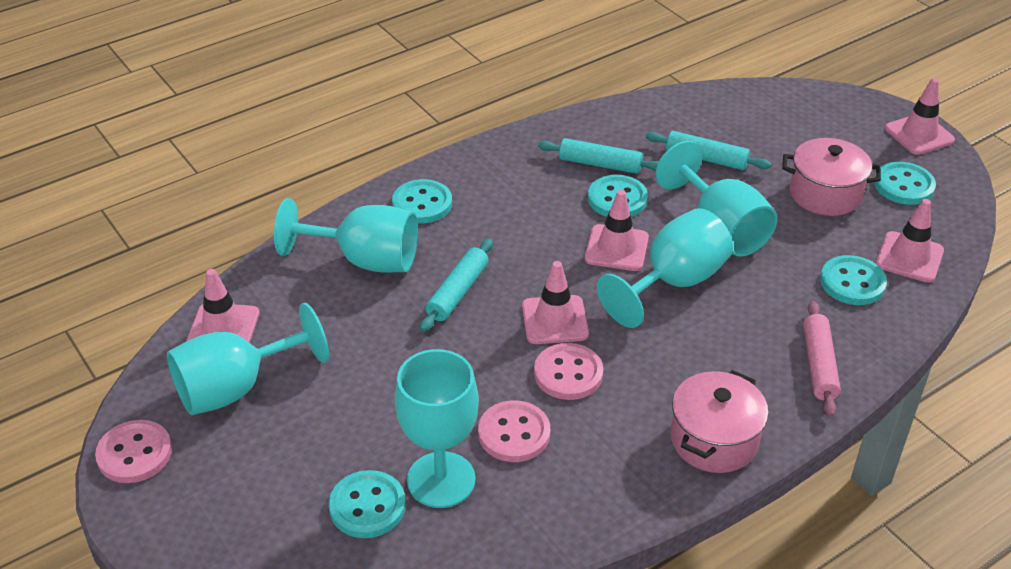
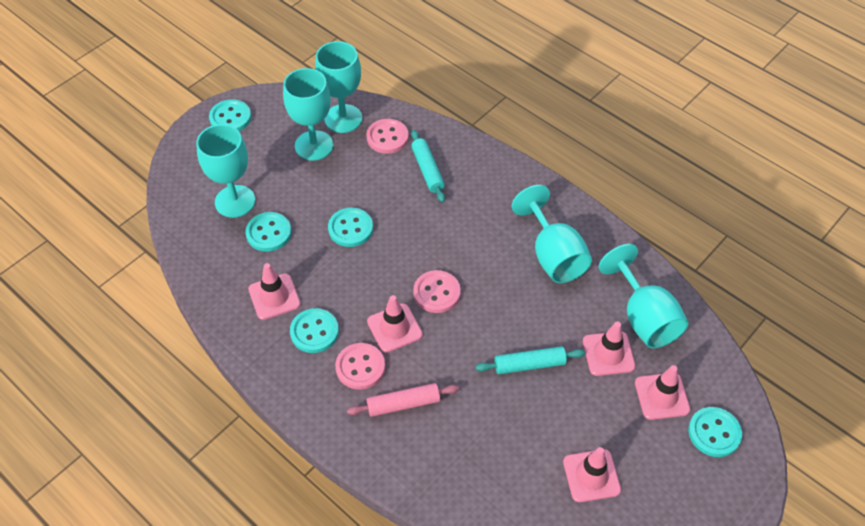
pink pot: 2 -> 0
turquoise rolling pin: 3 -> 2

